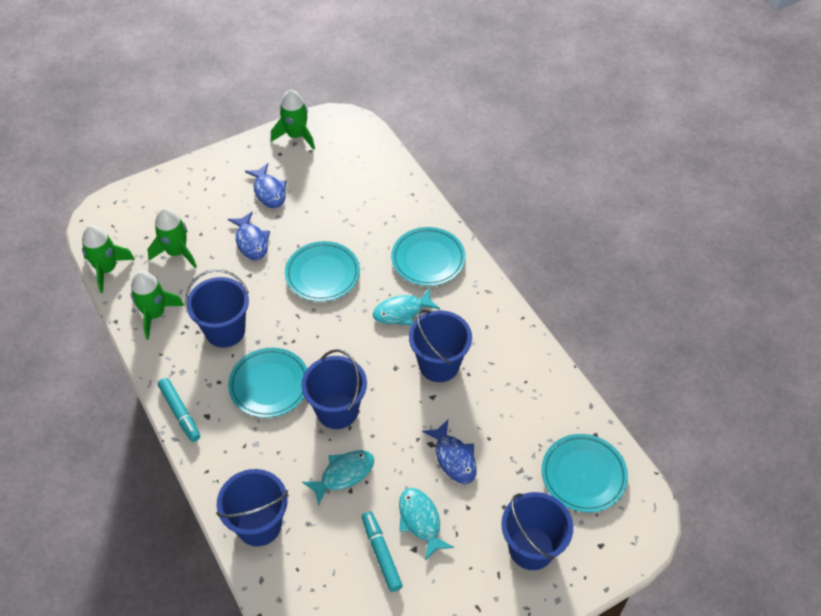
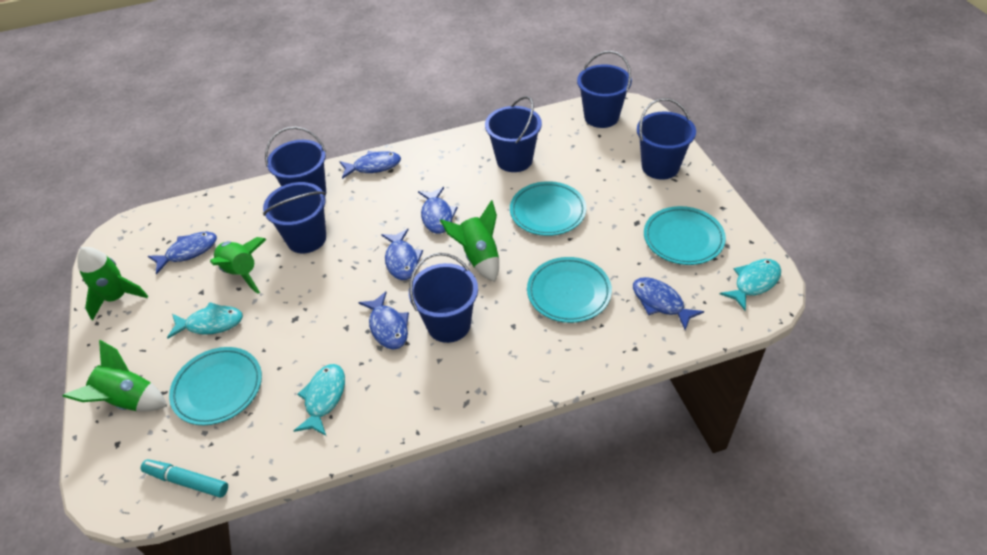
blue bucket: 5 -> 6
blue fish: 3 -> 6
turquoise marker: 2 -> 1

